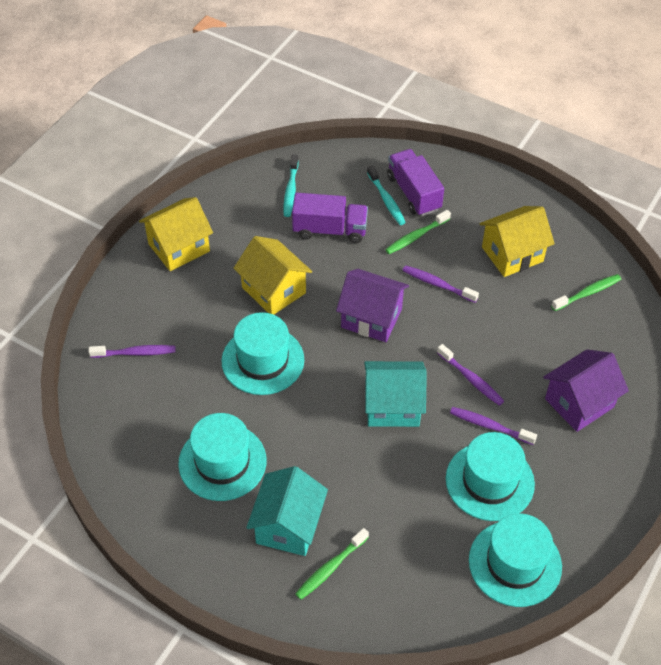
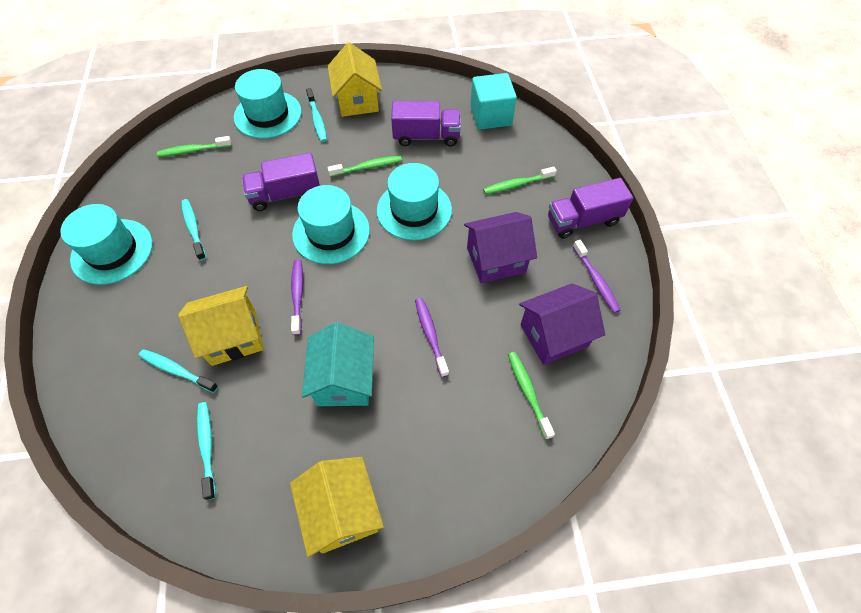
green toothbrush: 3 -> 4
purple toothbrush: 4 -> 3
purple truck: 2 -> 3
turquoise cube: 0 -> 1
turquoise house: 2 -> 1
turquoise toothbrush: 2 -> 4

